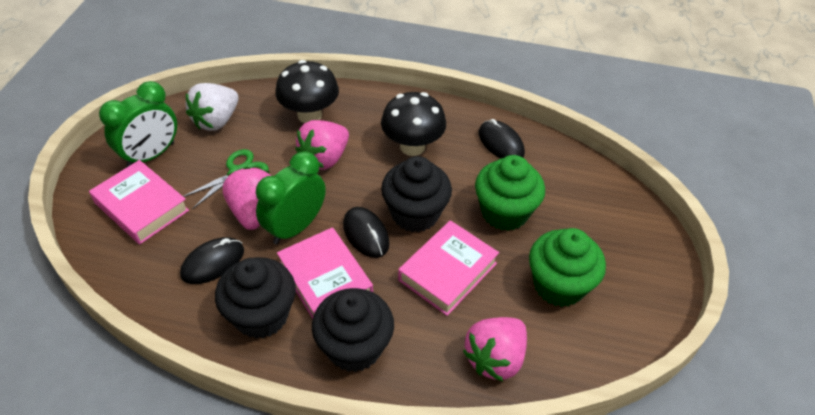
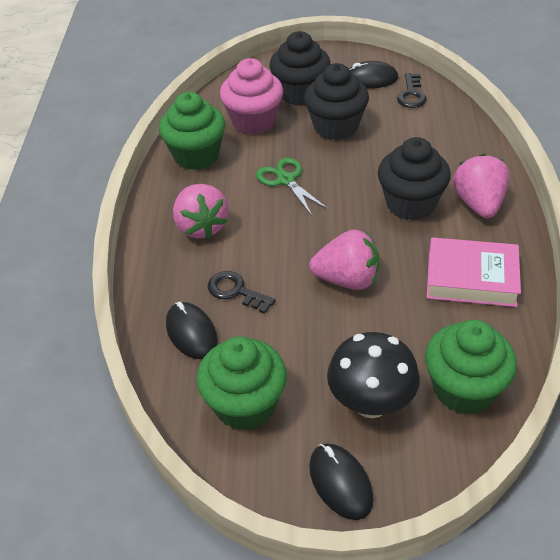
black key: 0 -> 2
black mushroom: 2 -> 1
green clock: 2 -> 0
green cupcake: 2 -> 3
pink book: 3 -> 1
pink cupcake: 0 -> 1
white strawberry: 1 -> 0

